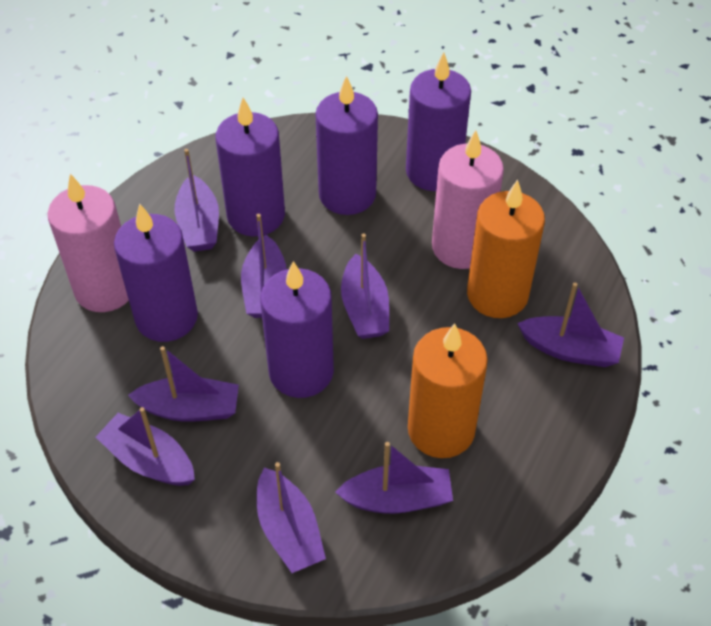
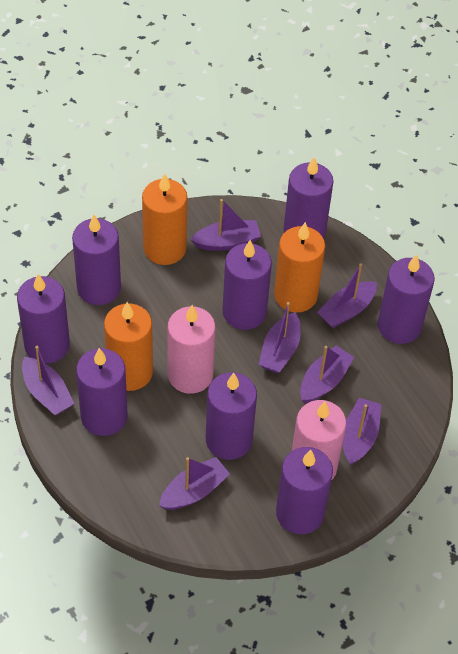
orange candle: 2 -> 3
purple boat: 8 -> 7
purple candle: 5 -> 8

